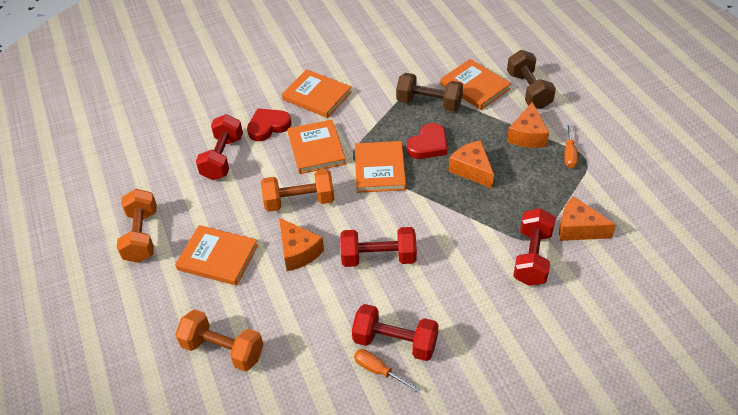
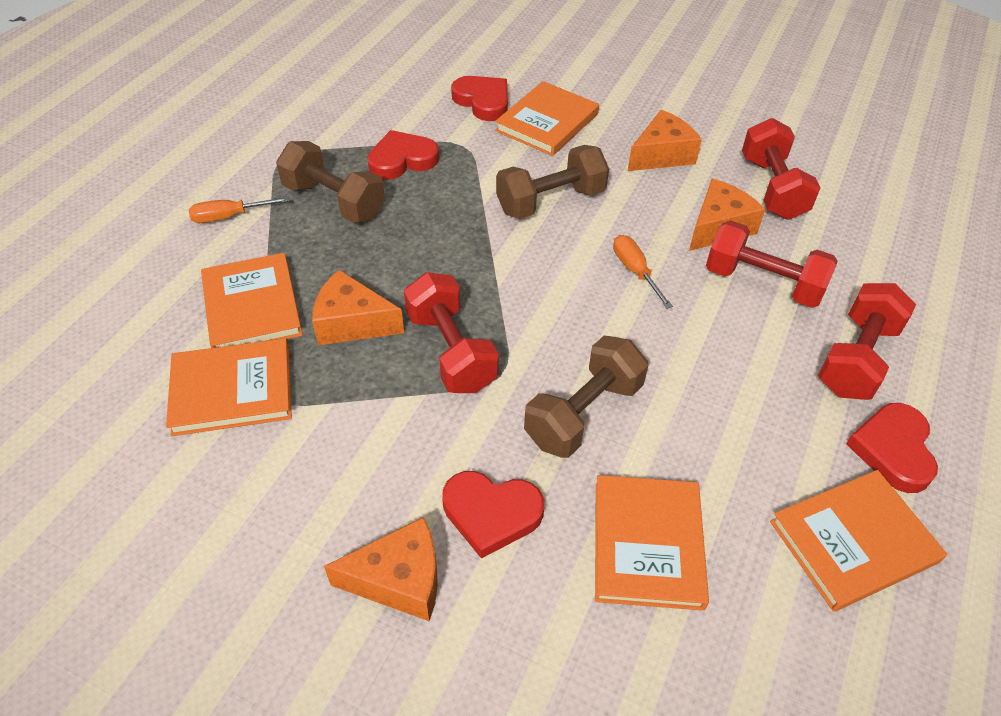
brown dumbbell: 2 -> 3
orange dumbbell: 3 -> 0
red heart: 2 -> 4

